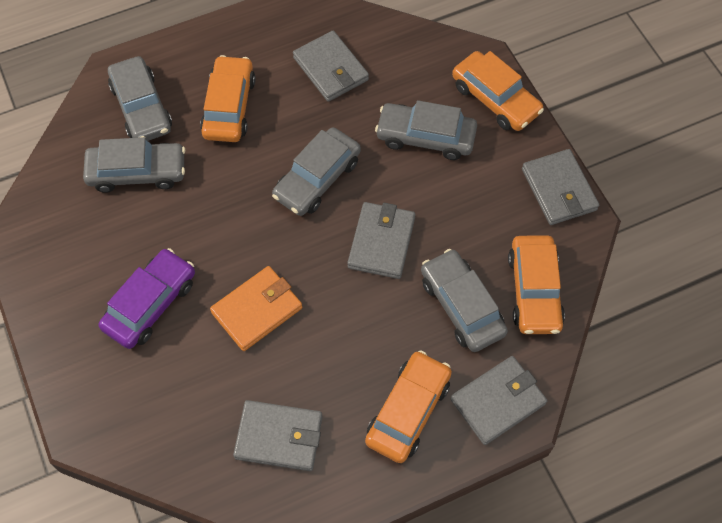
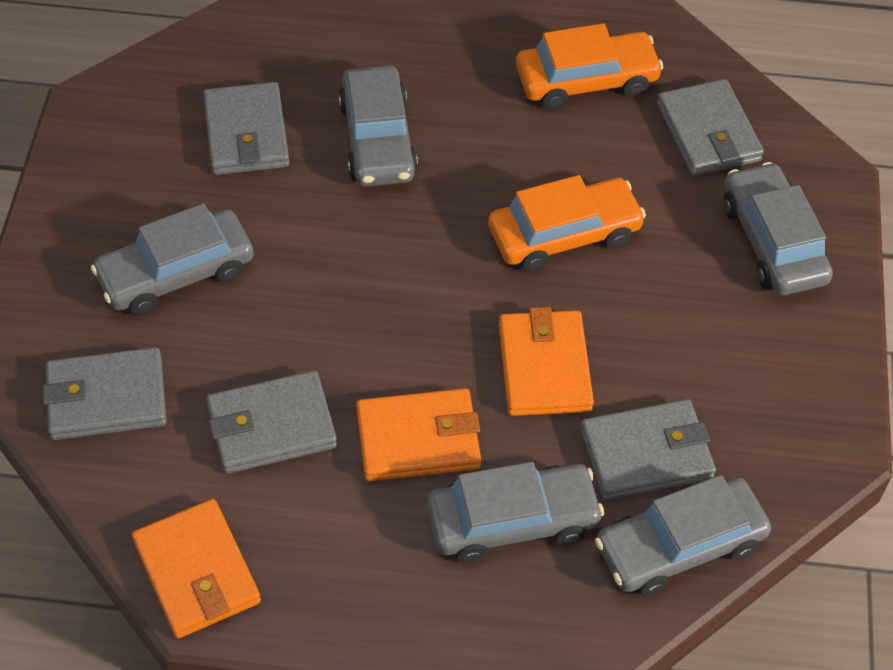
orange car: 4 -> 2
orange wallet: 1 -> 3
purple car: 1 -> 0

